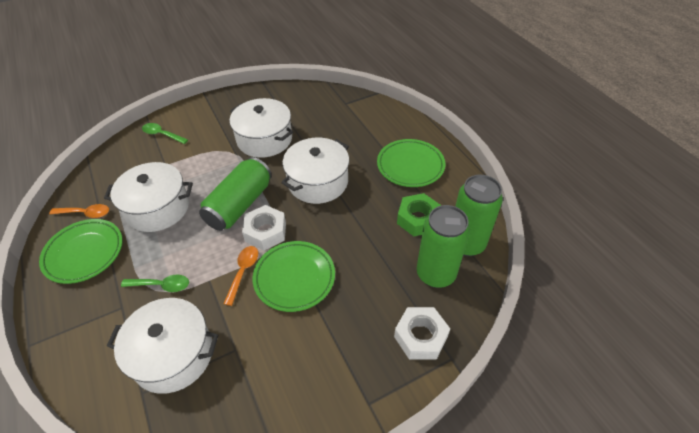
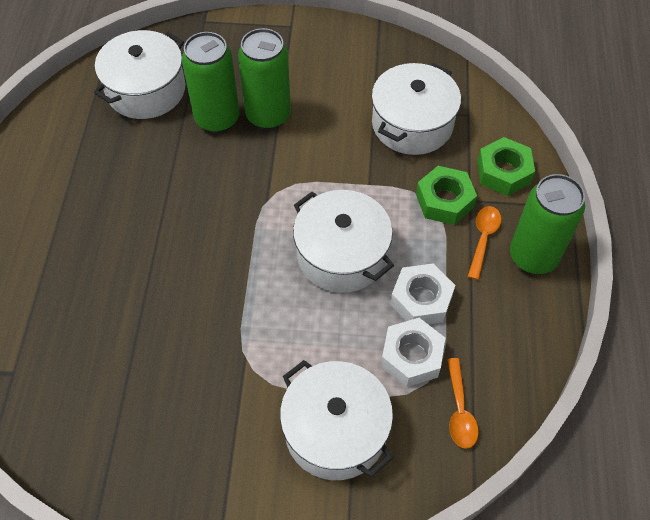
green nut: 1 -> 2
green plate: 3 -> 0
green spoon: 2 -> 0

